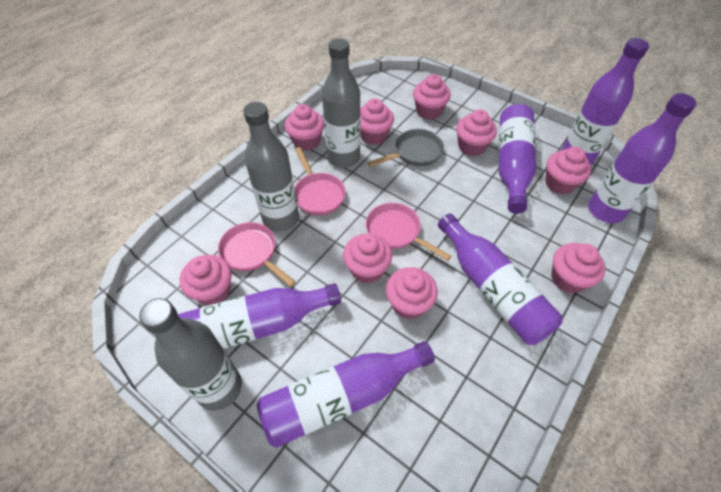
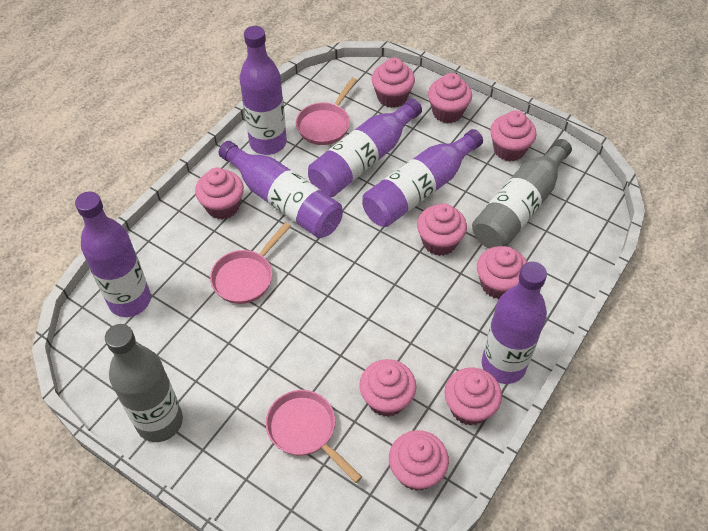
grey bottle: 3 -> 2
grey pan: 1 -> 0

